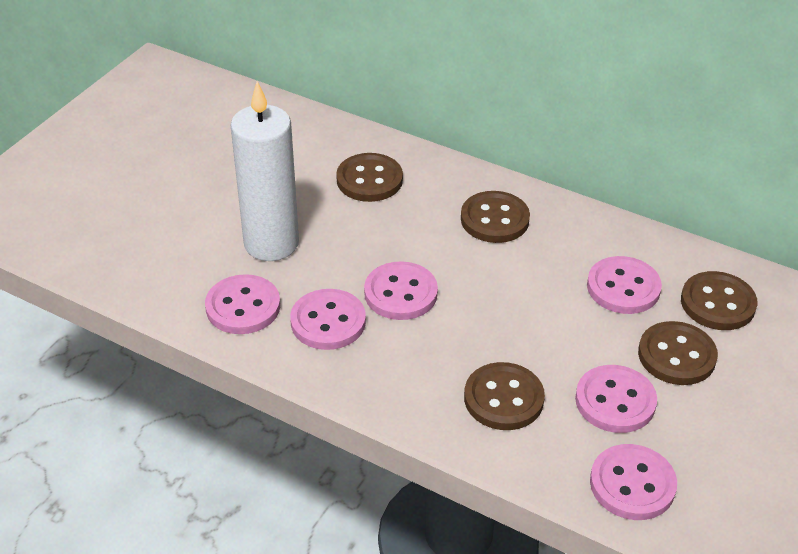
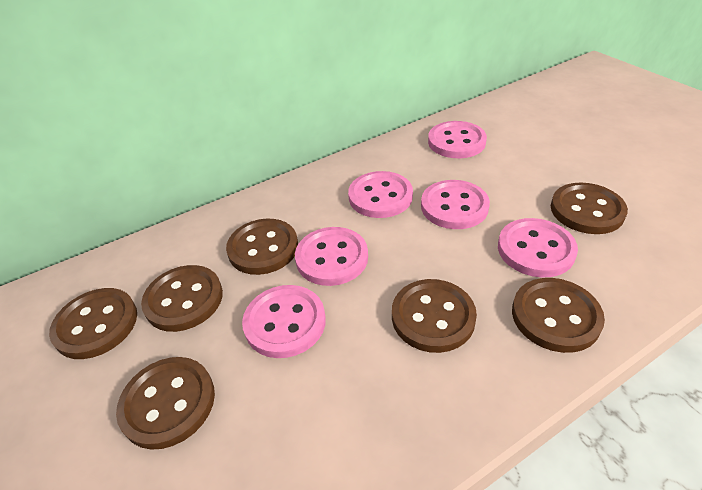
brown button: 5 -> 7
white candle: 1 -> 0

